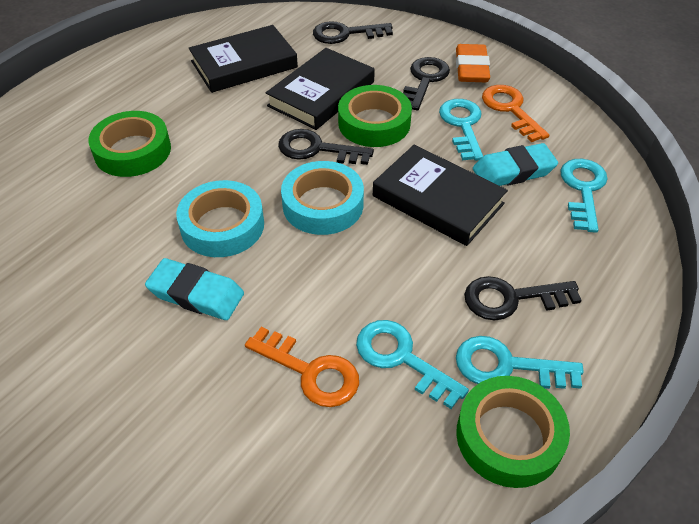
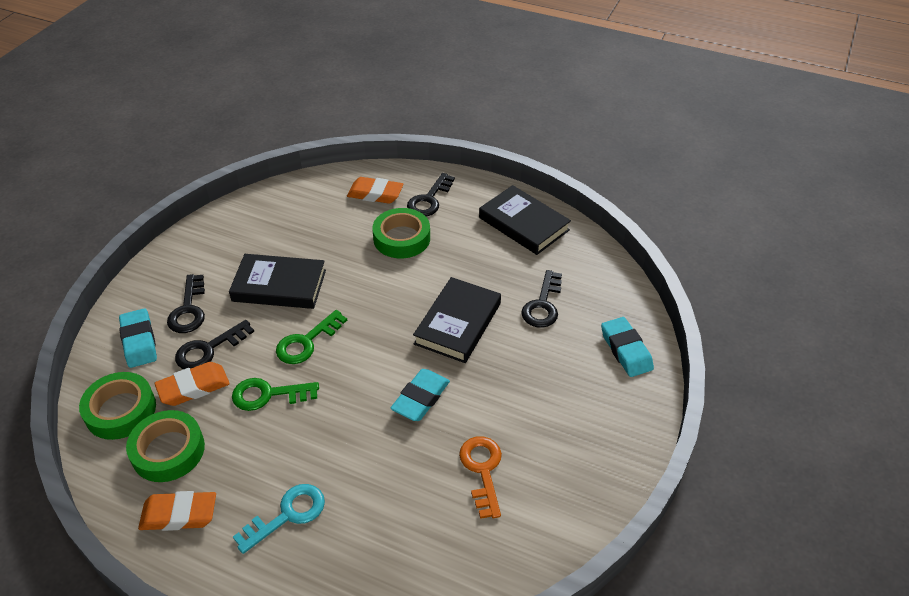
green key: 0 -> 2
orange eraser: 1 -> 3
orange key: 2 -> 1
turquoise eraser: 2 -> 3
turquoise key: 4 -> 1
turquoise tape: 2 -> 0

